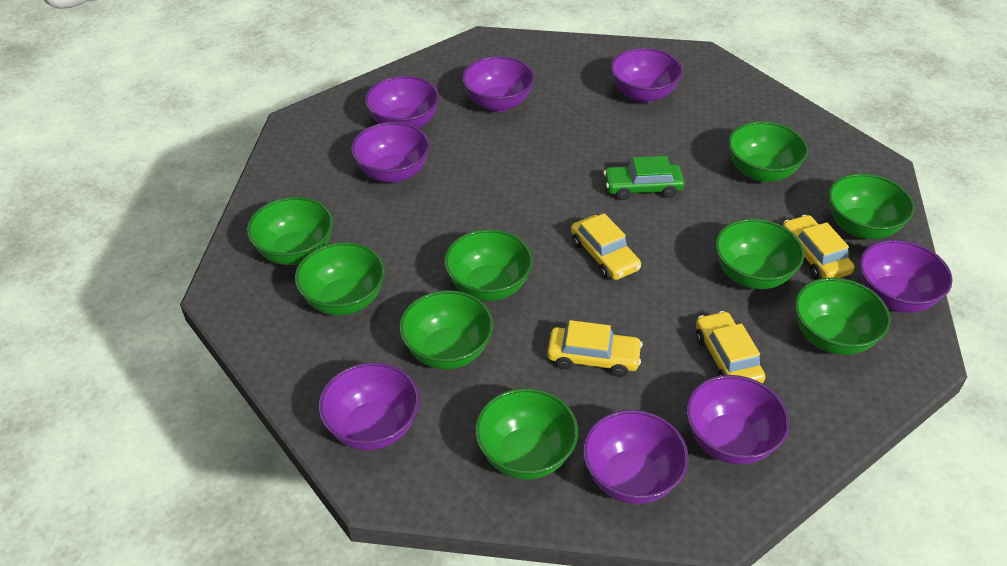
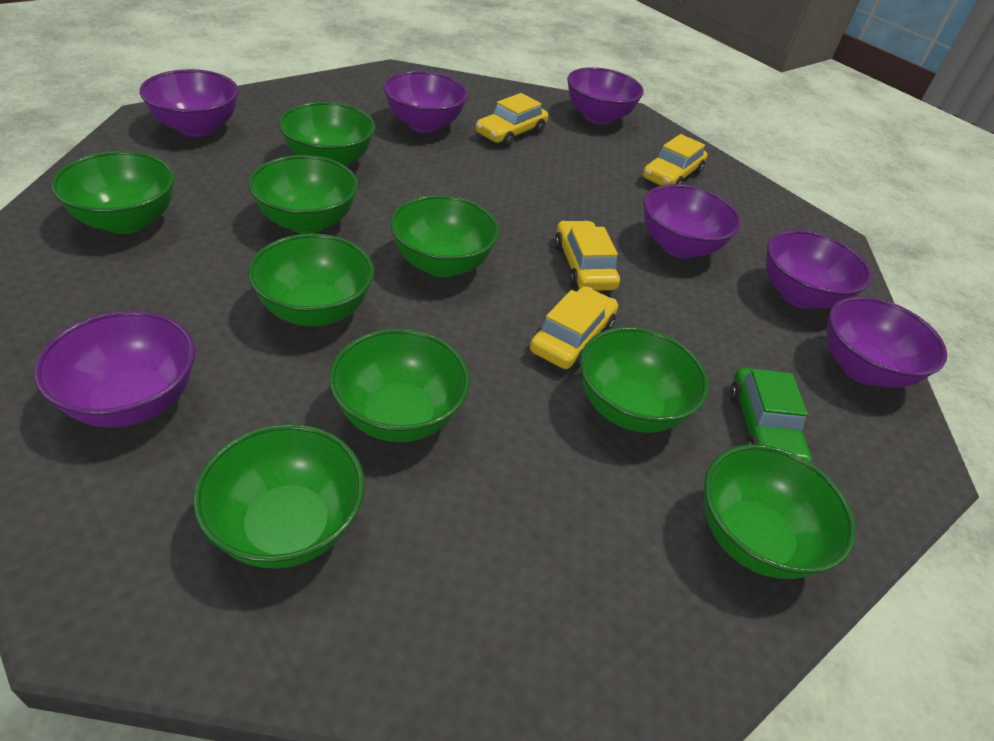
purple bowl: 8 -> 7

